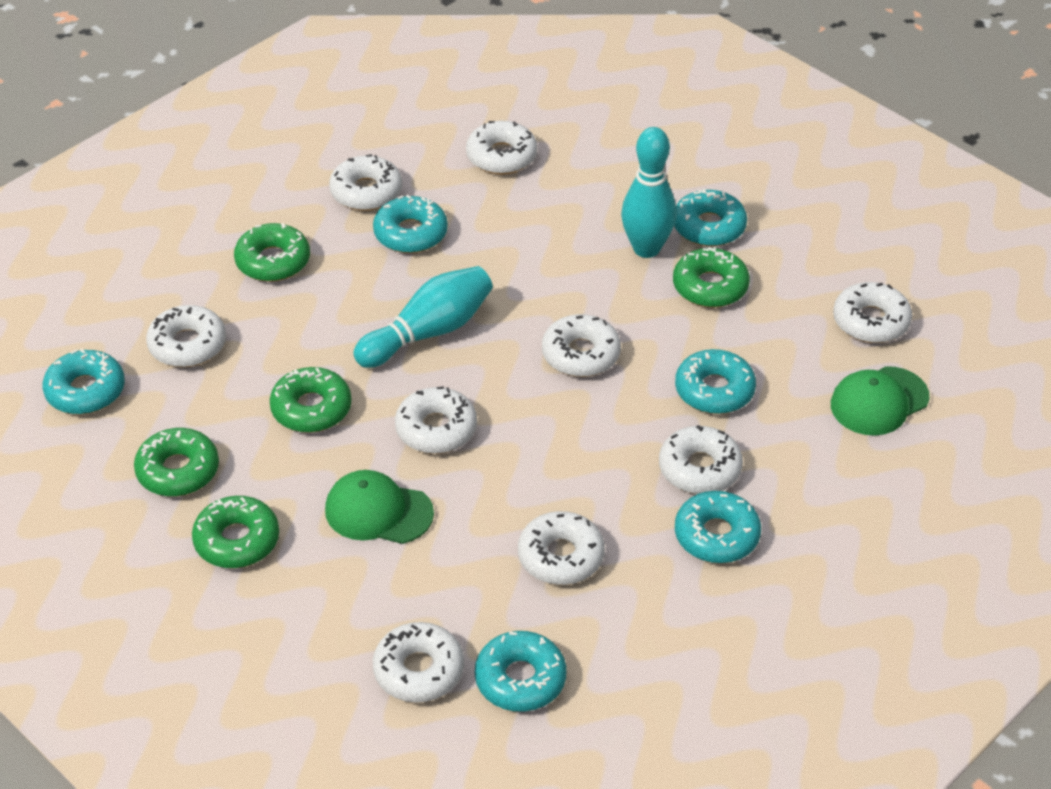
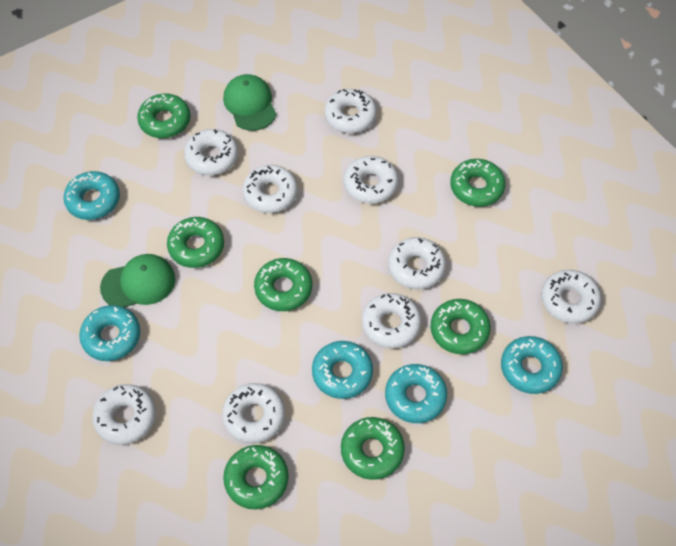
green donut: 5 -> 7
turquoise bowling pin: 2 -> 0
turquoise donut: 6 -> 5

